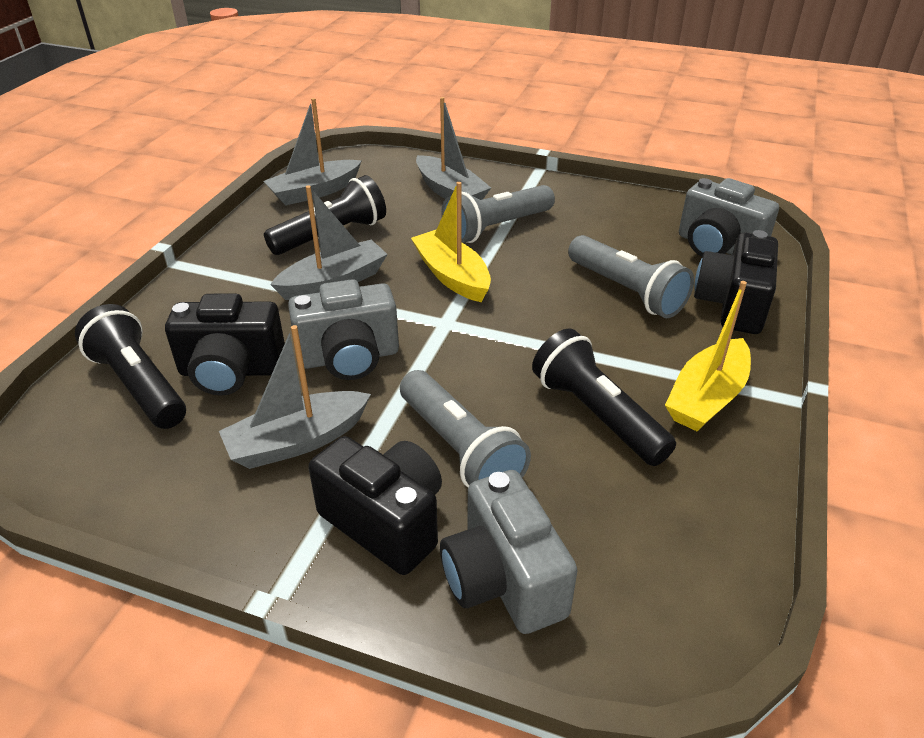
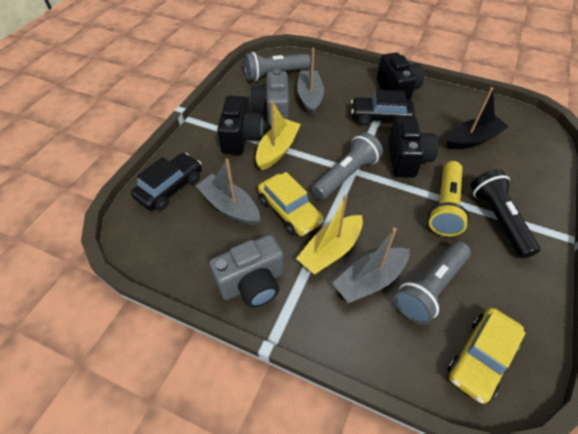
black boat: 0 -> 1
black car: 0 -> 2
black flashlight: 3 -> 1
grey boat: 4 -> 3
grey camera: 3 -> 2
yellow car: 0 -> 2
yellow flashlight: 0 -> 1

